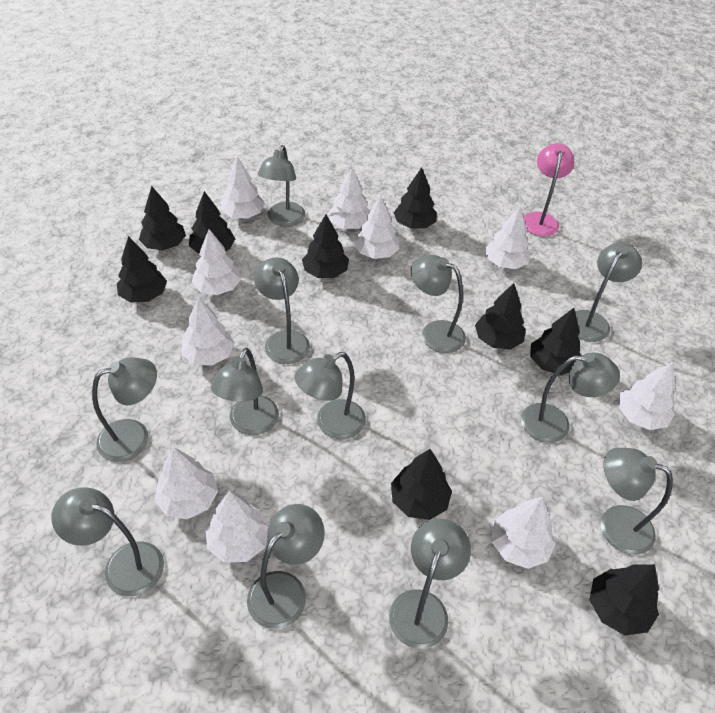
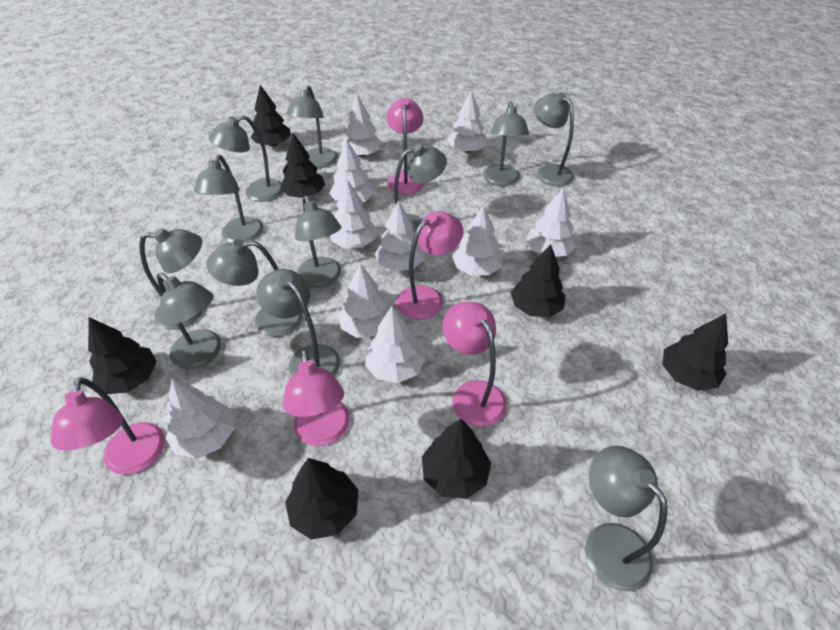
black tree: 9 -> 7
pink lamp: 1 -> 5

